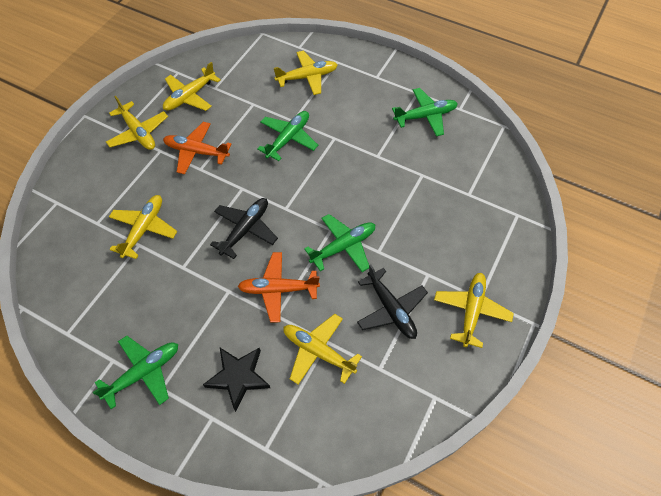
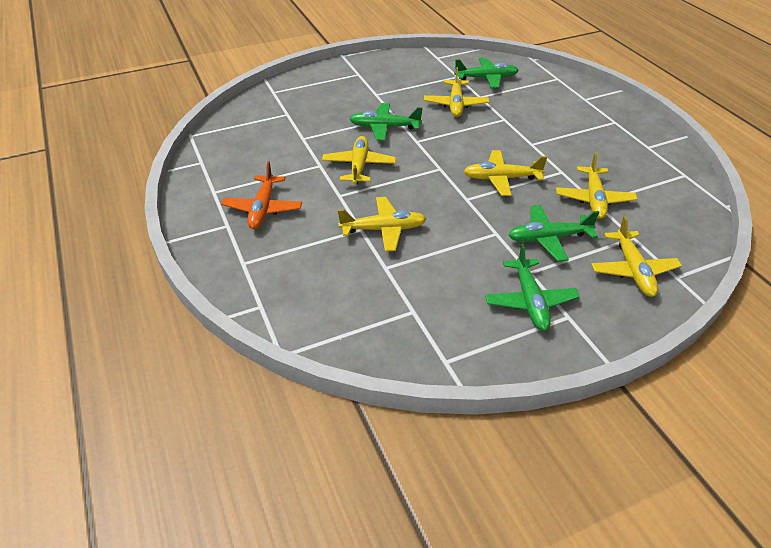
black plane: 2 -> 0
black star: 1 -> 0
orange plane: 2 -> 1

